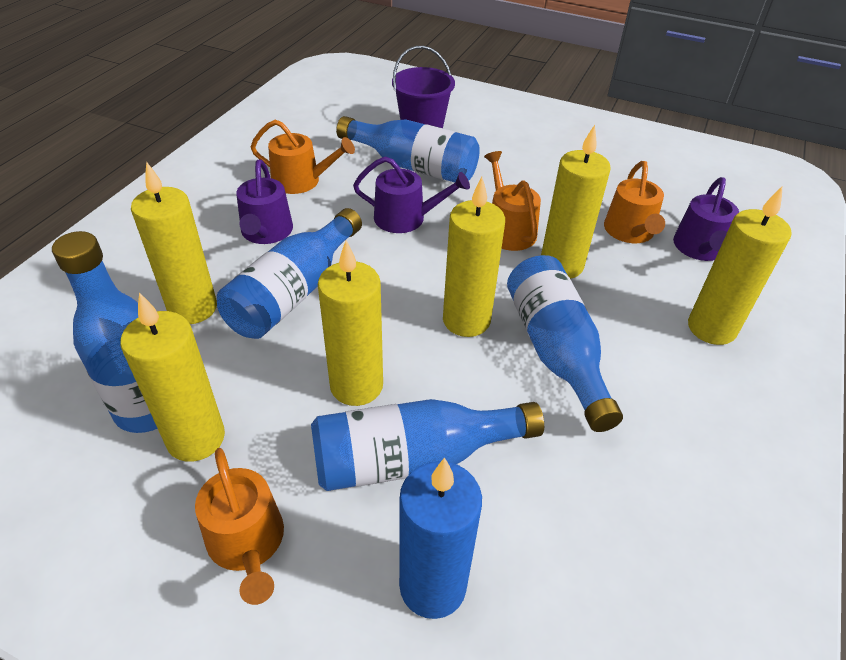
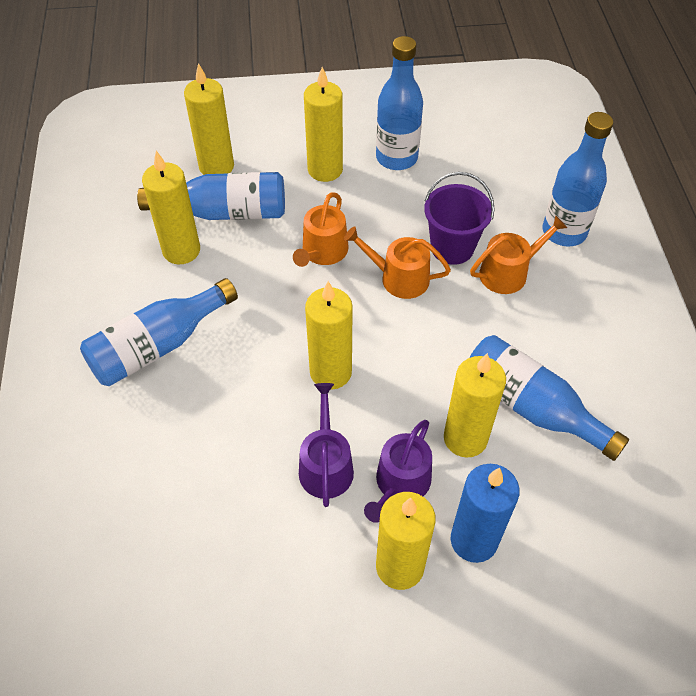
orange watering can: 4 -> 3
purple watering can: 3 -> 2

